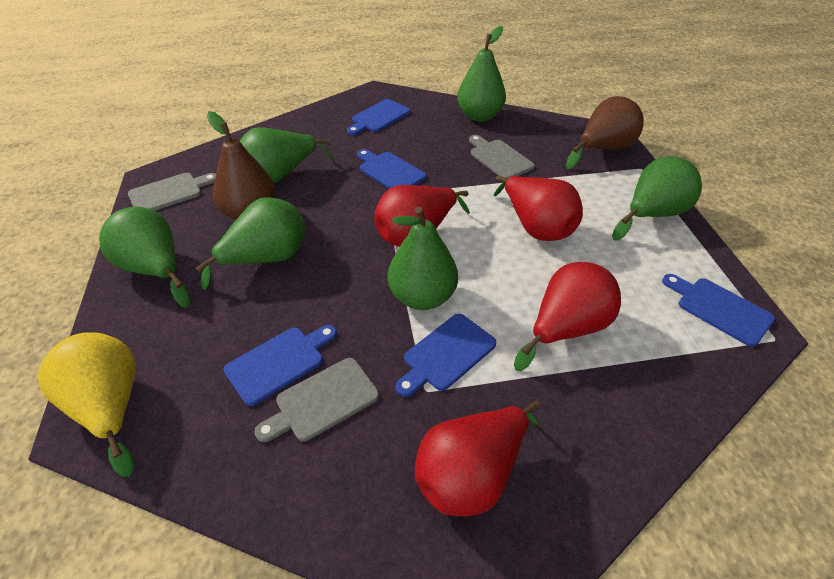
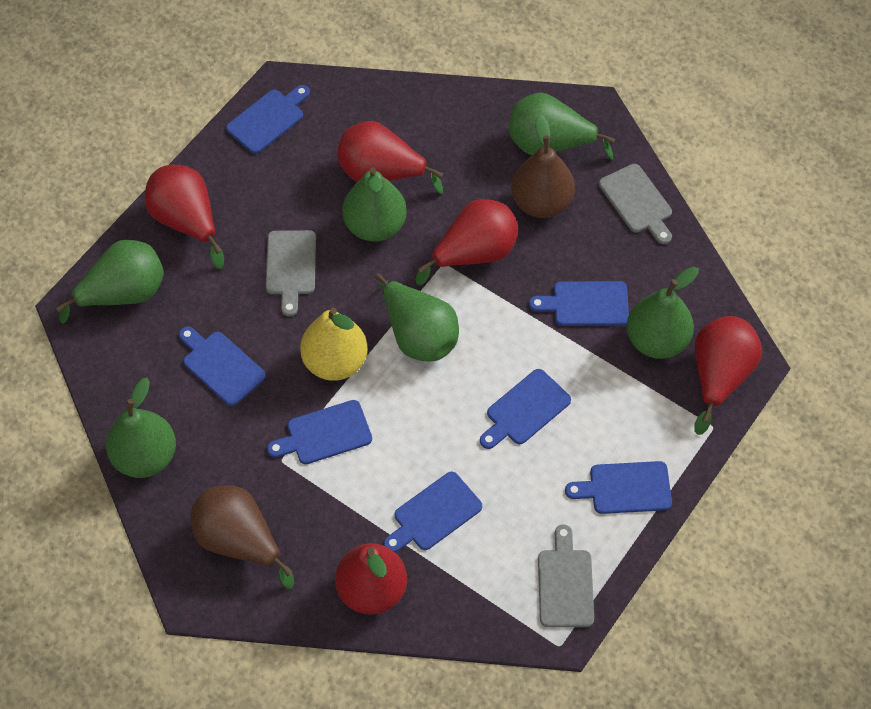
blue cutting board: 5 -> 7
red pear: 4 -> 5

